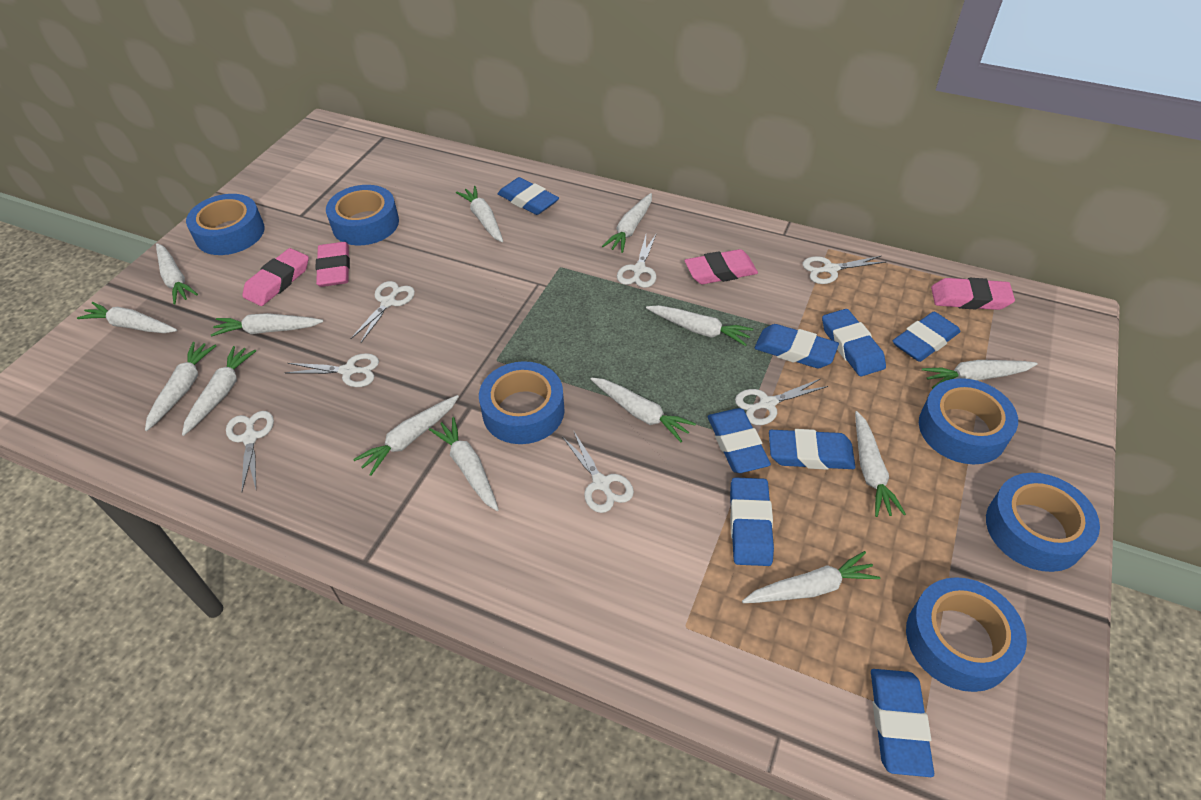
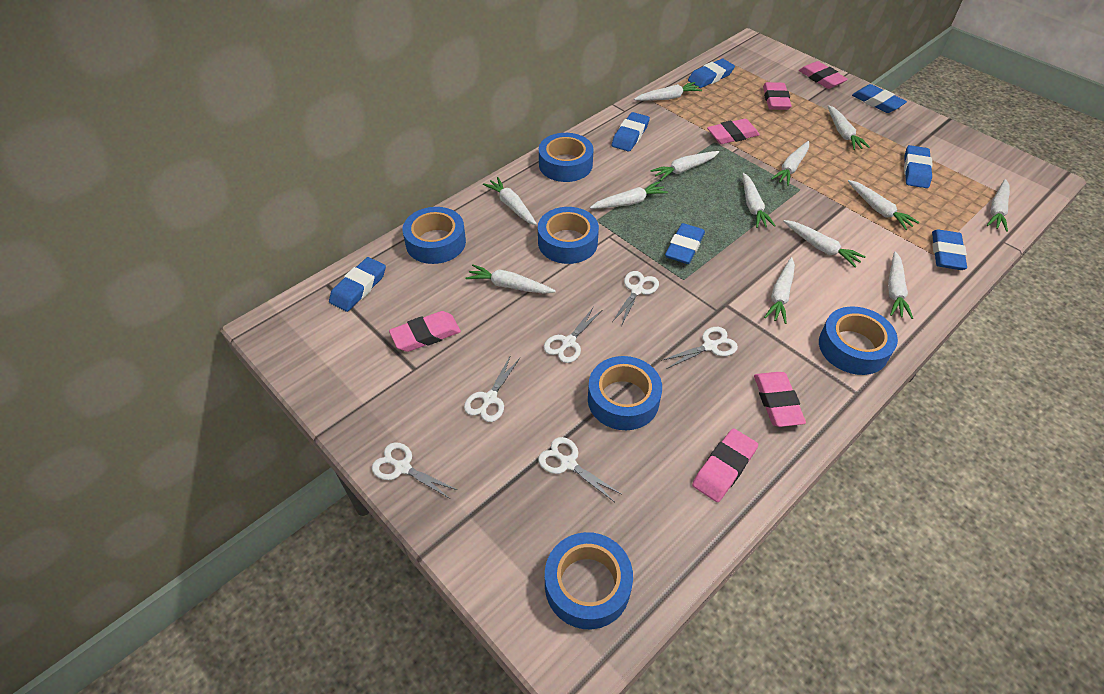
blue eraser: 8 -> 7
pink eraser: 4 -> 6
white carrot: 14 -> 13
white scissors: 7 -> 6

